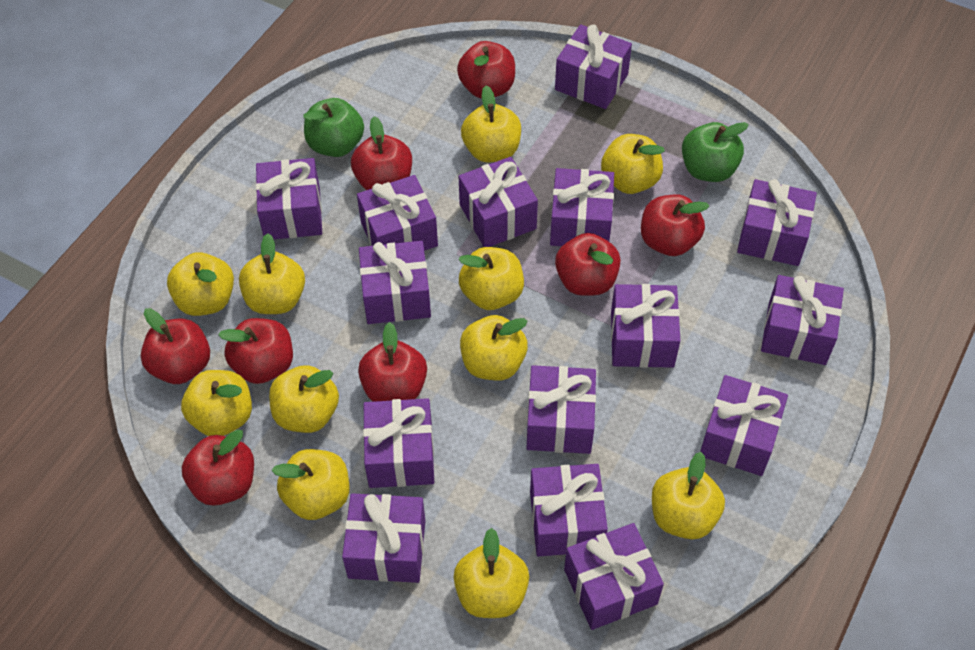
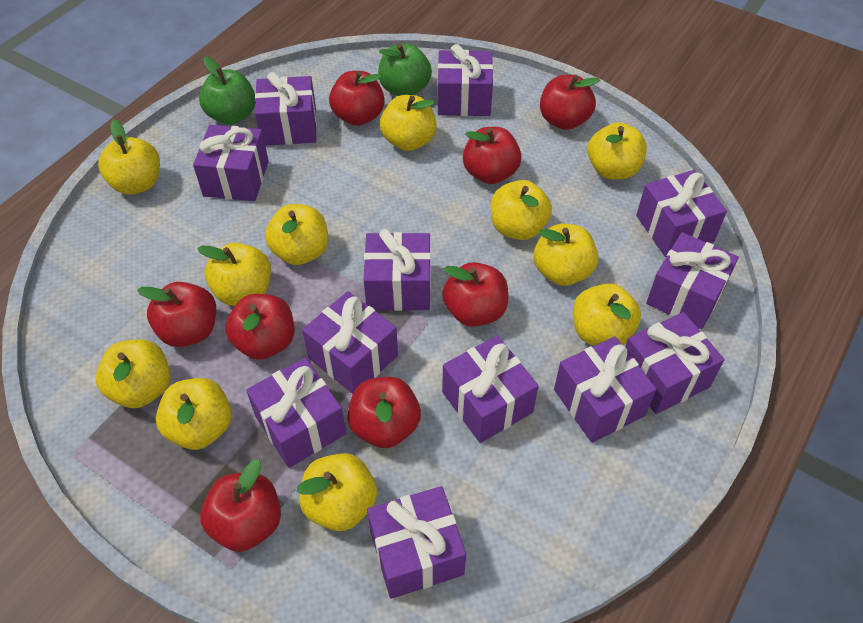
purple gift: 15 -> 12

